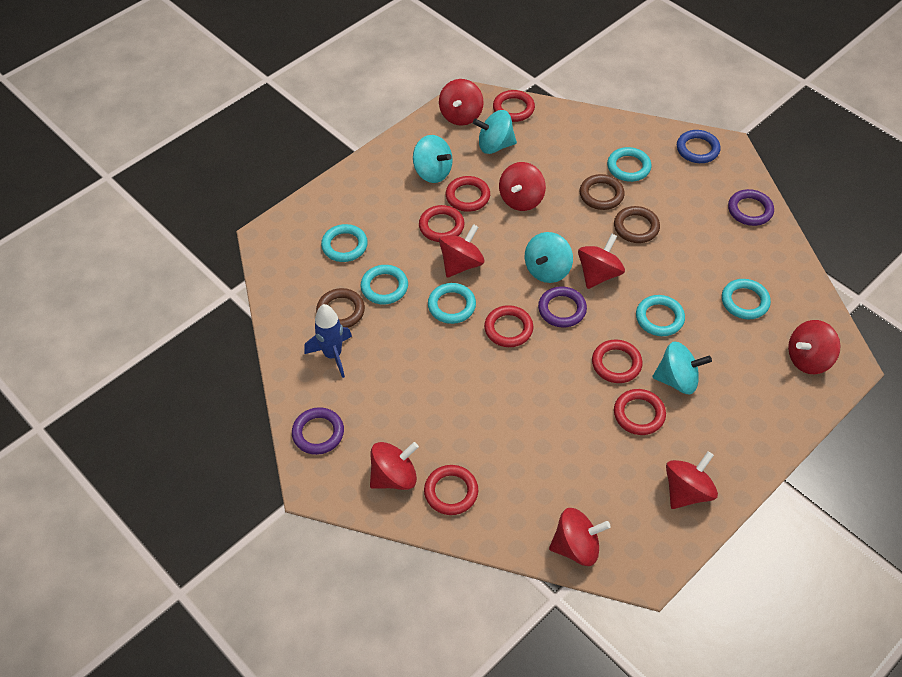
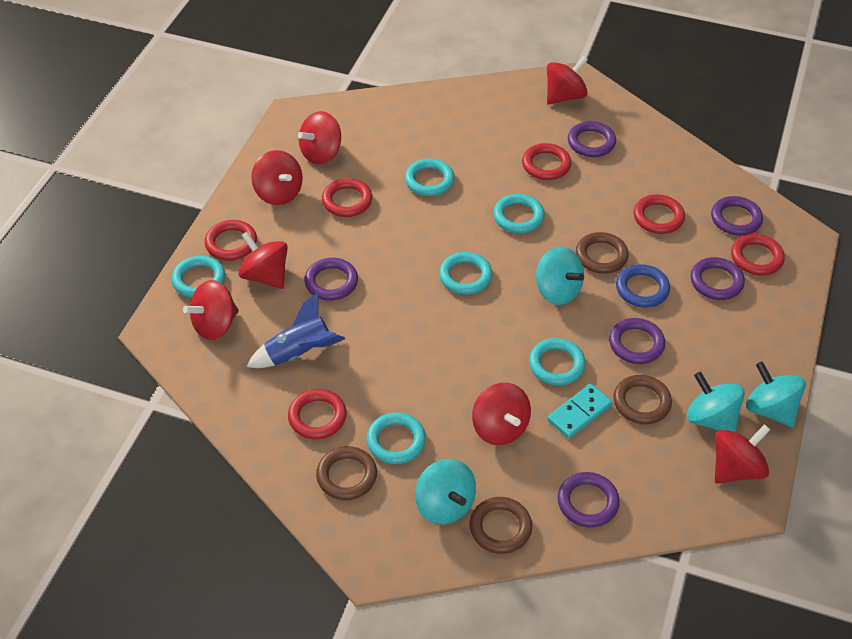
brown ring: 3 -> 4
purple ring: 3 -> 6
red ring: 7 -> 6
red spinning top: 8 -> 7
turquoise domino: 0 -> 1

